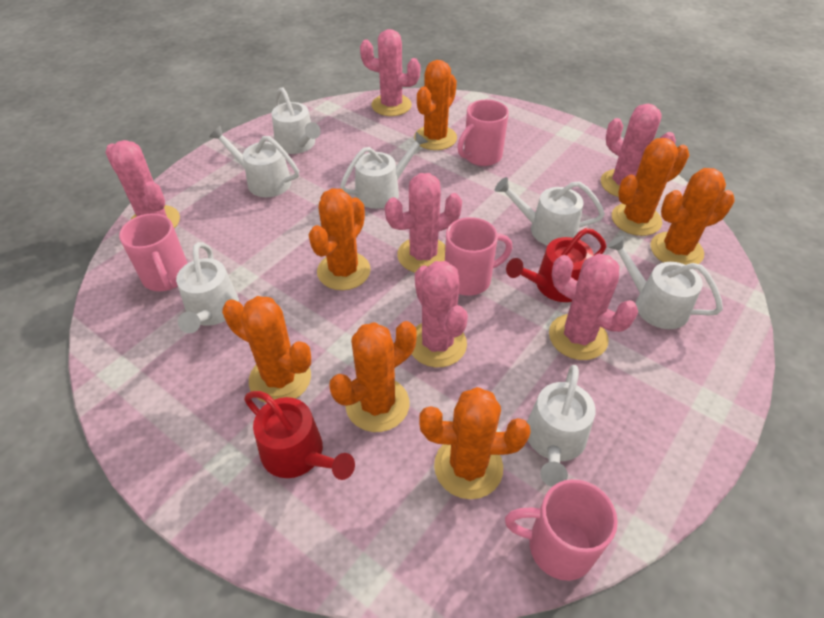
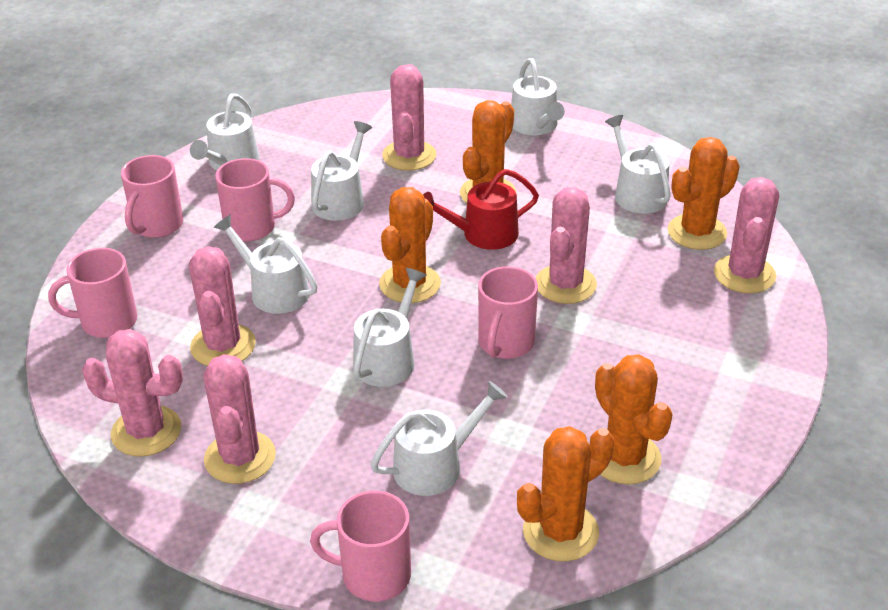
orange cactus: 7 -> 5
pink mug: 4 -> 5
red watering can: 2 -> 1

